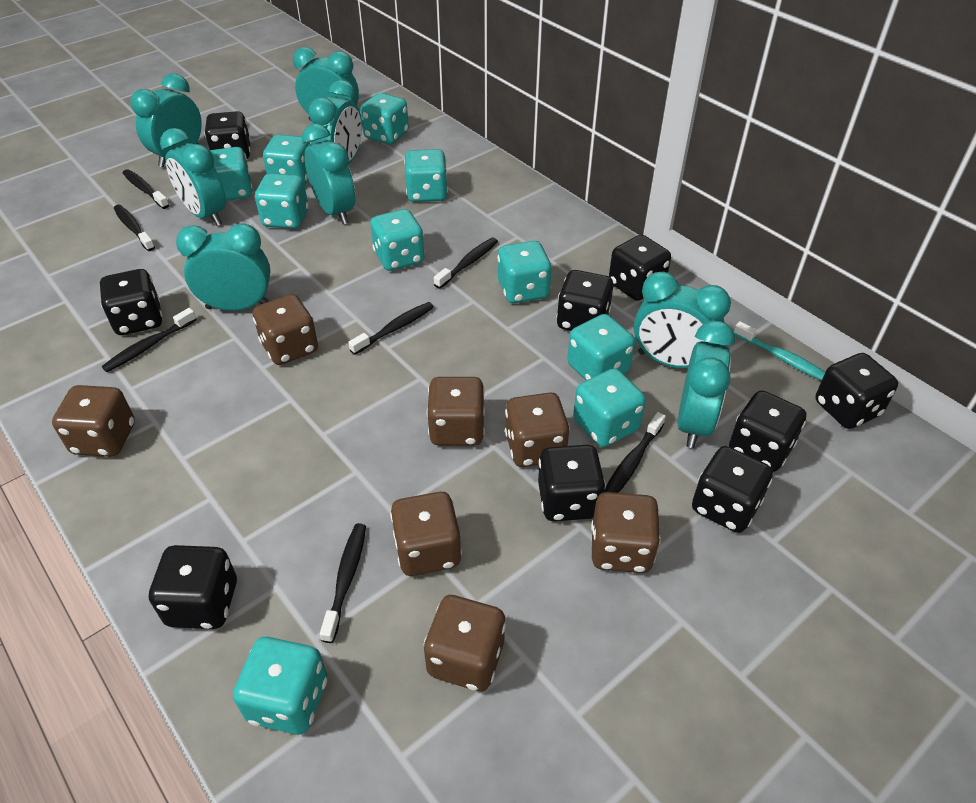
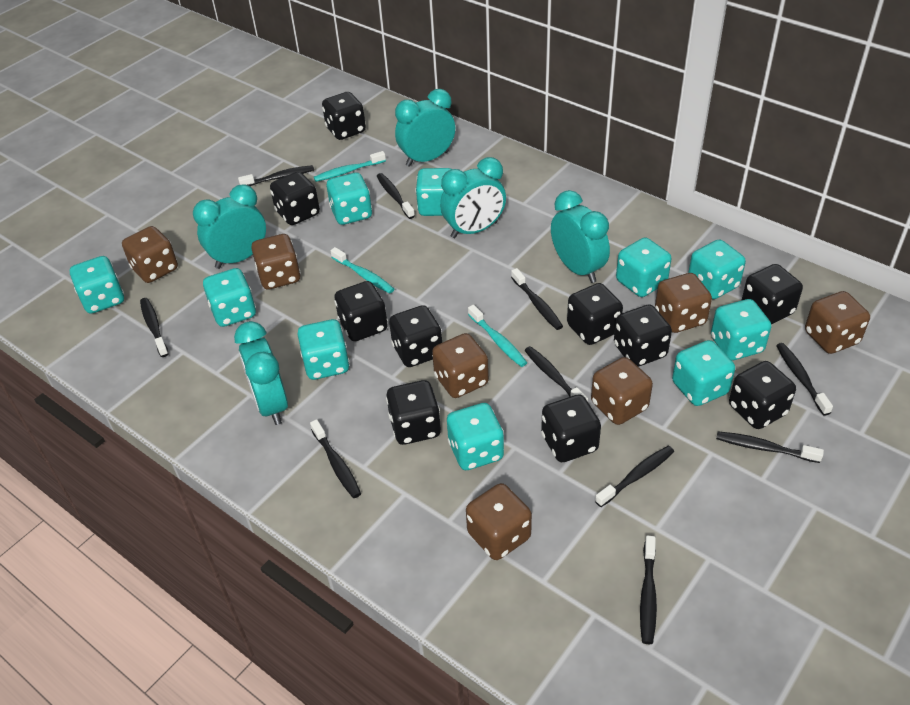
black dice: 9 -> 10
black toothbrush: 7 -> 10
turquoise clock: 8 -> 5
turquoise toothbrush: 1 -> 3

